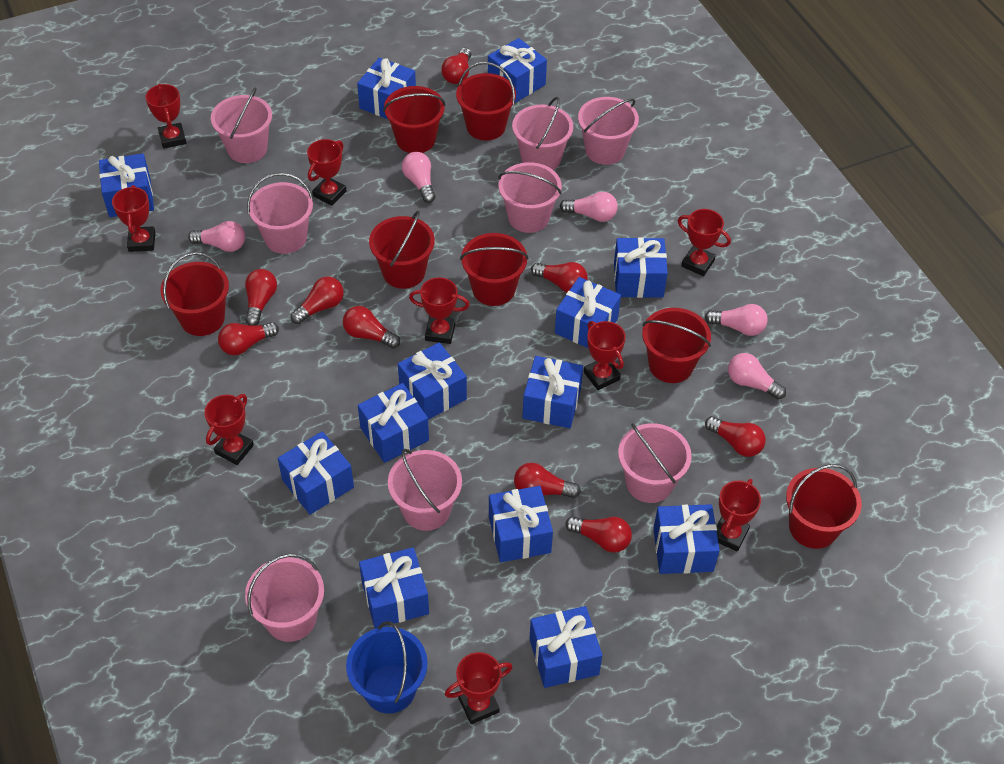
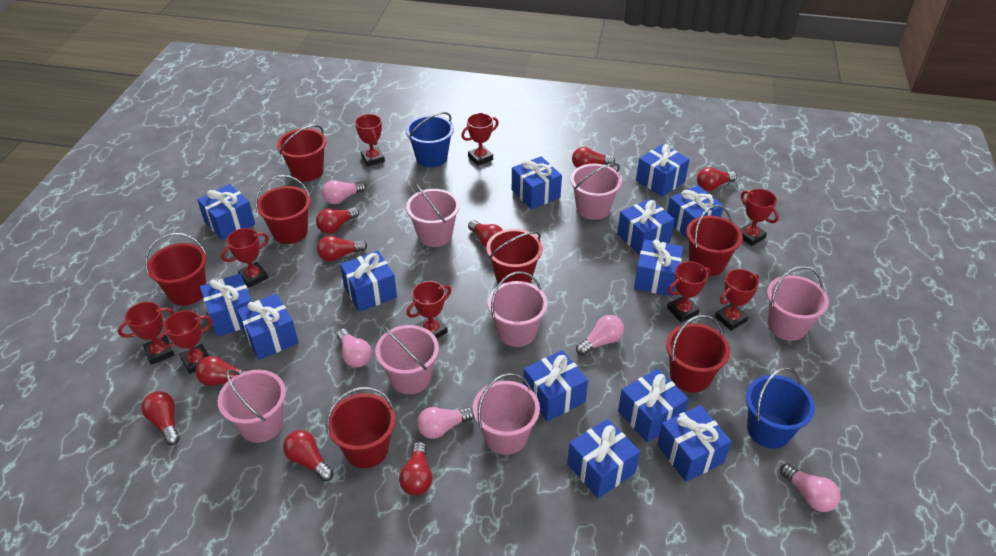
blue bucket: 1 -> 2
pink bucket: 8 -> 7

